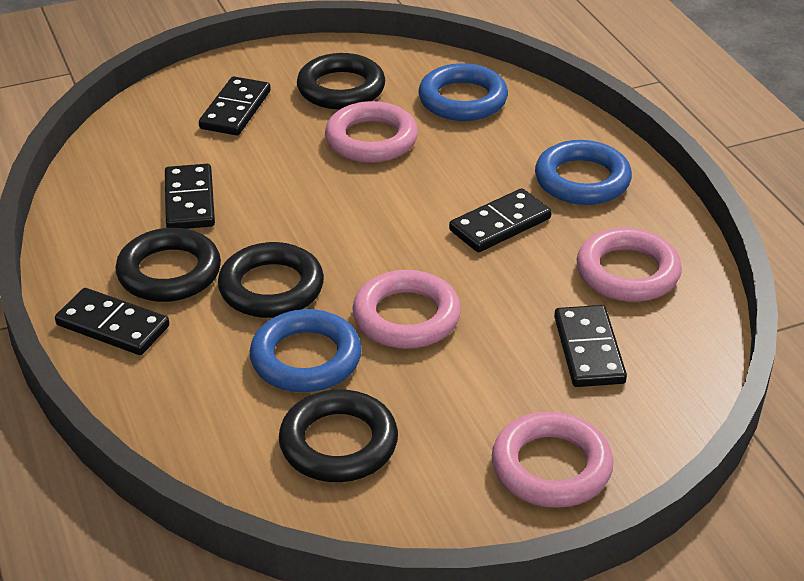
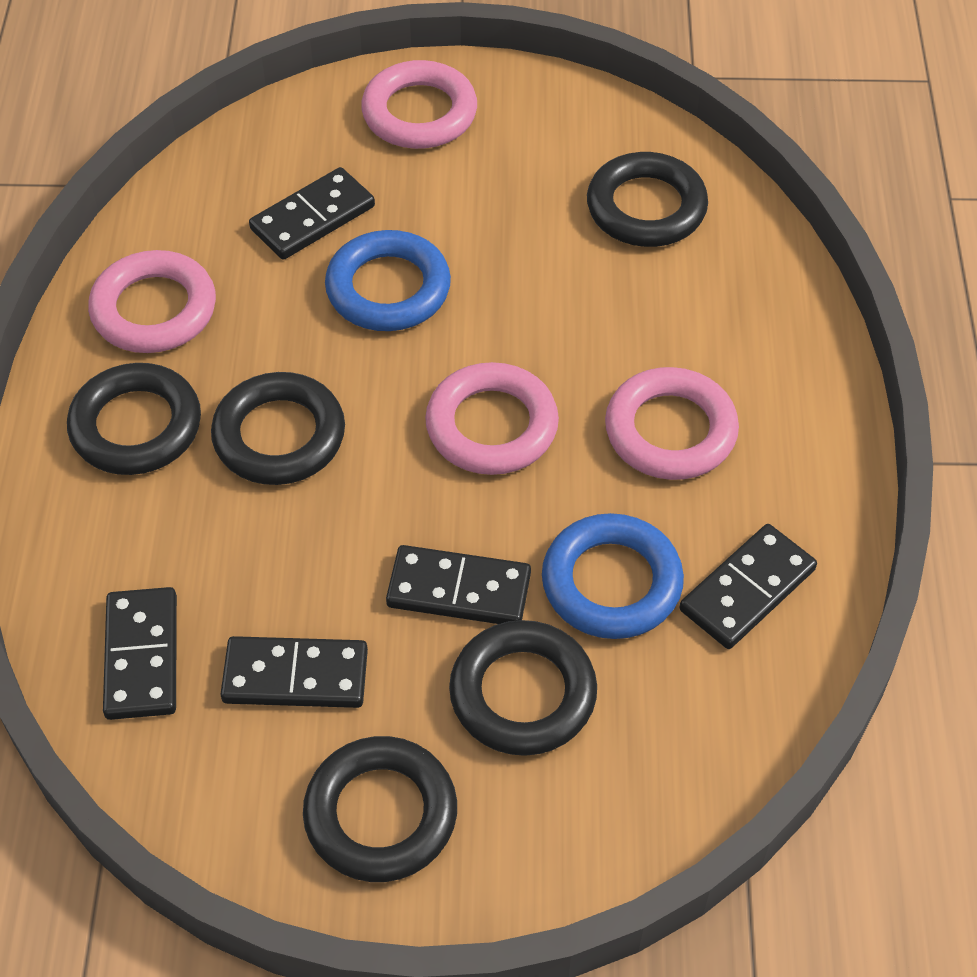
black ring: 4 -> 5
blue ring: 3 -> 2

